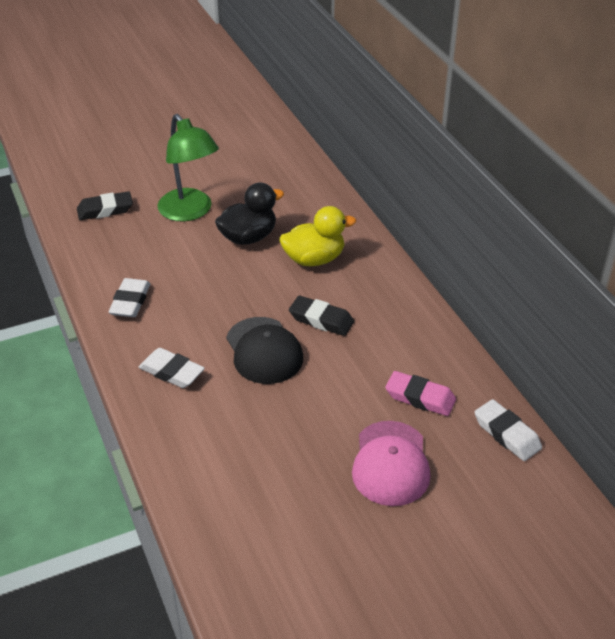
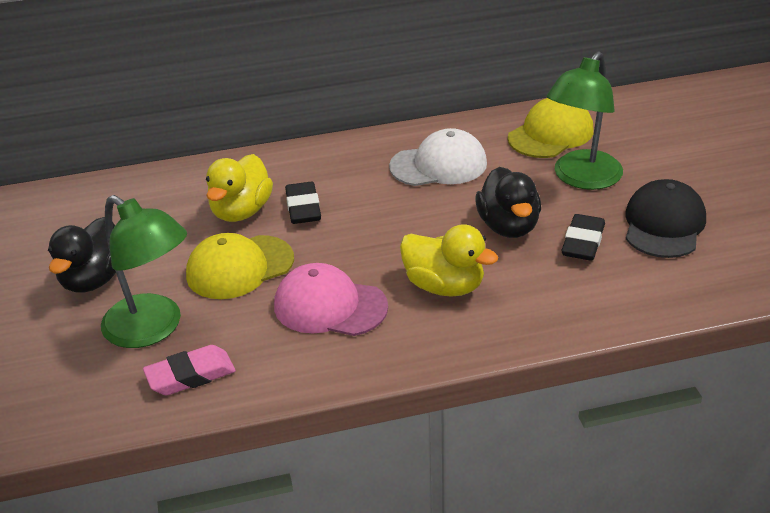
black duck: 1 -> 2
green lamp: 1 -> 2
white cap: 0 -> 1
white eraser: 3 -> 0
yellow cap: 0 -> 2
yellow duck: 1 -> 2

